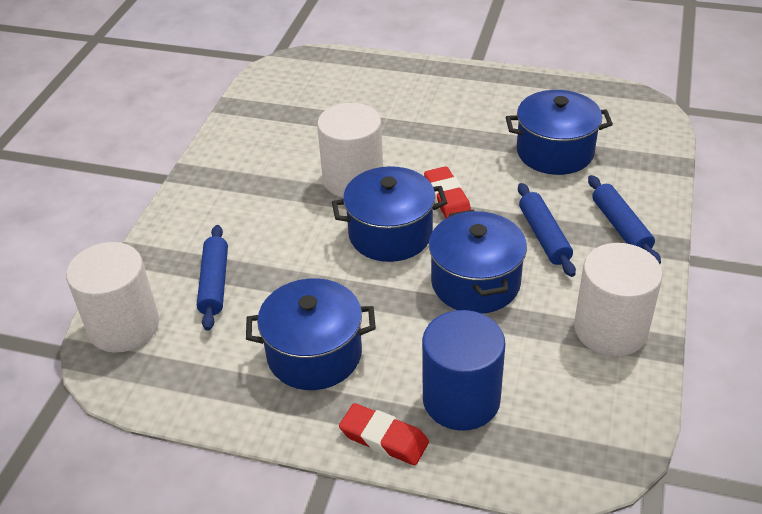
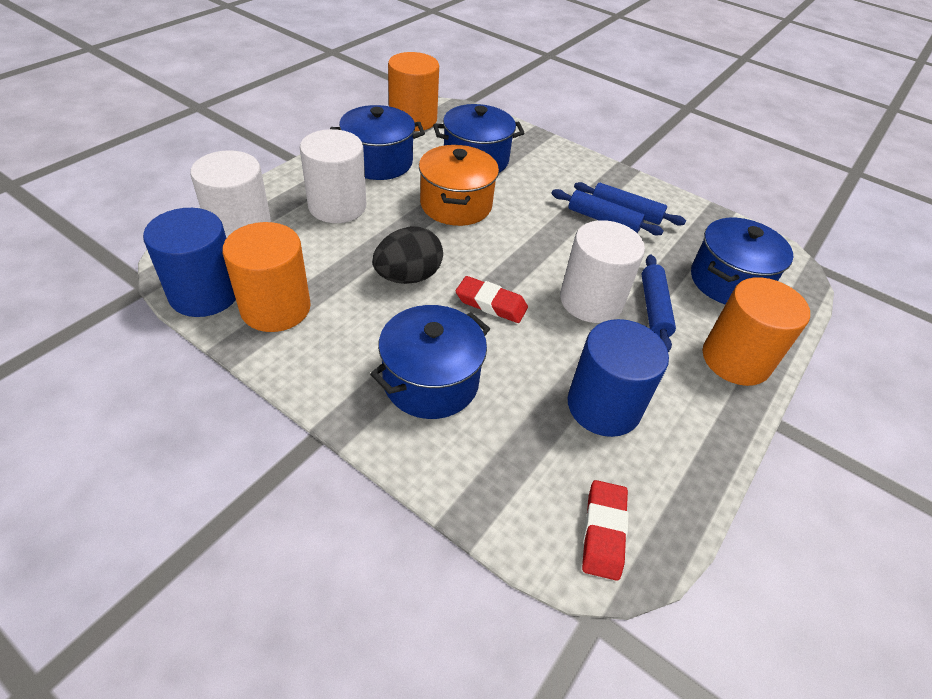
black egg: 0 -> 1
blue cylinder: 1 -> 2
orange cylinder: 0 -> 3
orange pot: 0 -> 1

